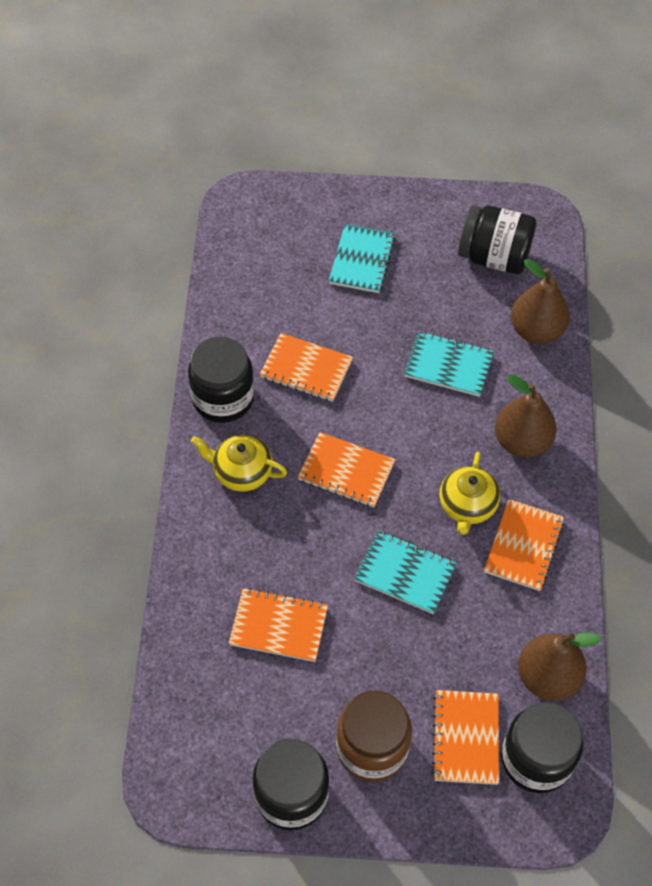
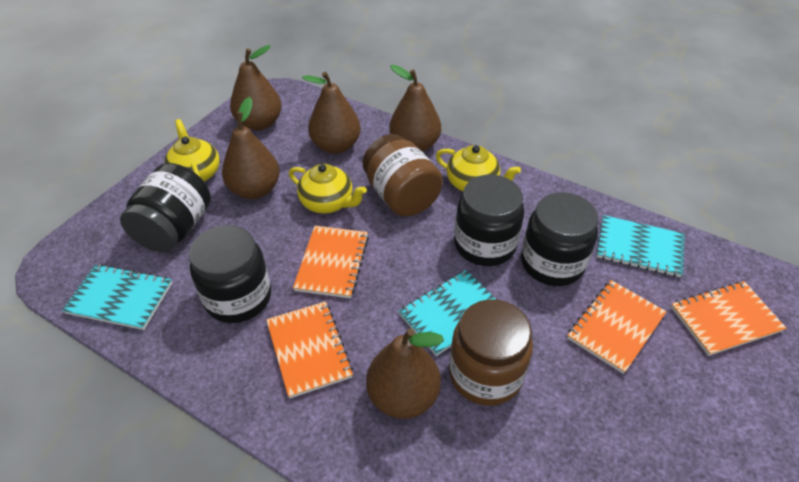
brown jar: 1 -> 2
brown pear: 3 -> 5
orange notebook: 5 -> 4
yellow teapot: 2 -> 3

